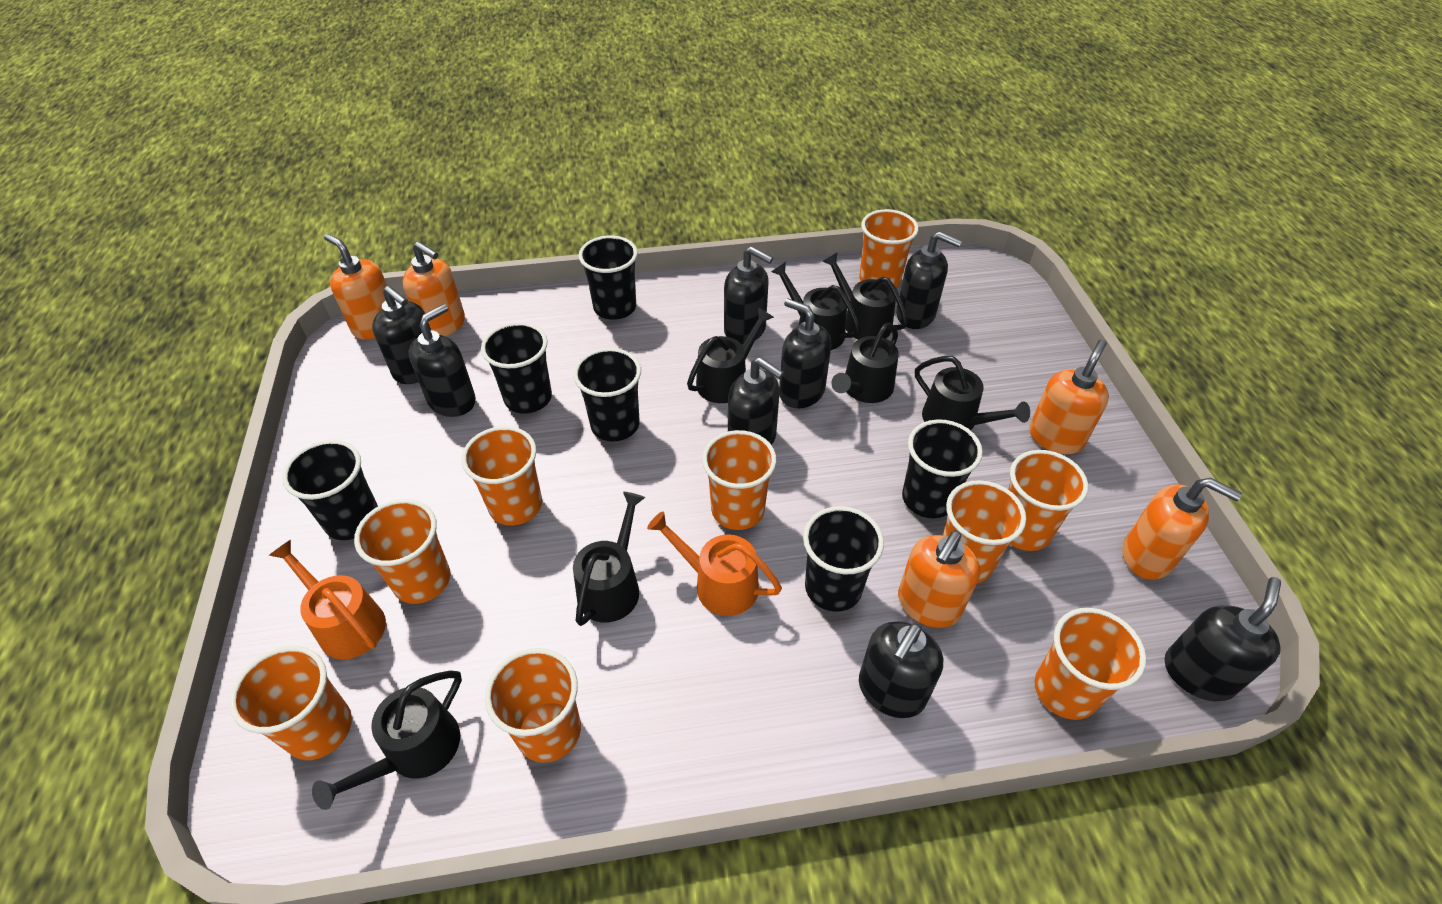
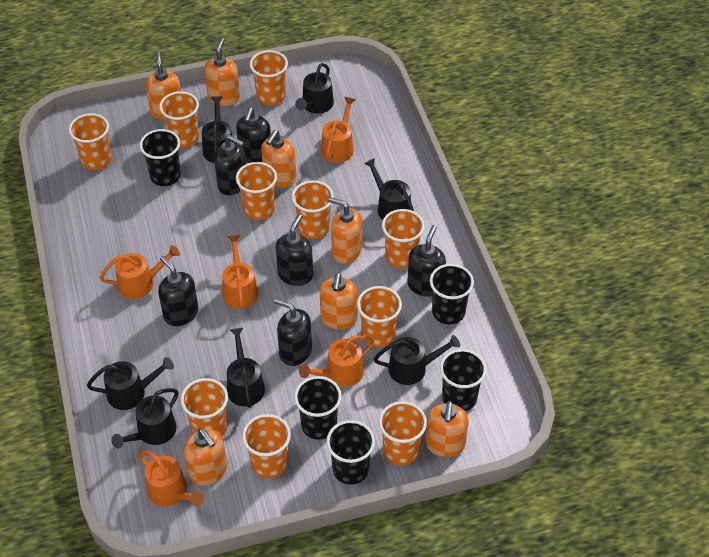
black cup: 6 -> 5
black soap dispenser: 8 -> 6
orange cup: 9 -> 10
orange soap dispenser: 5 -> 7
orange watering can: 2 -> 5

